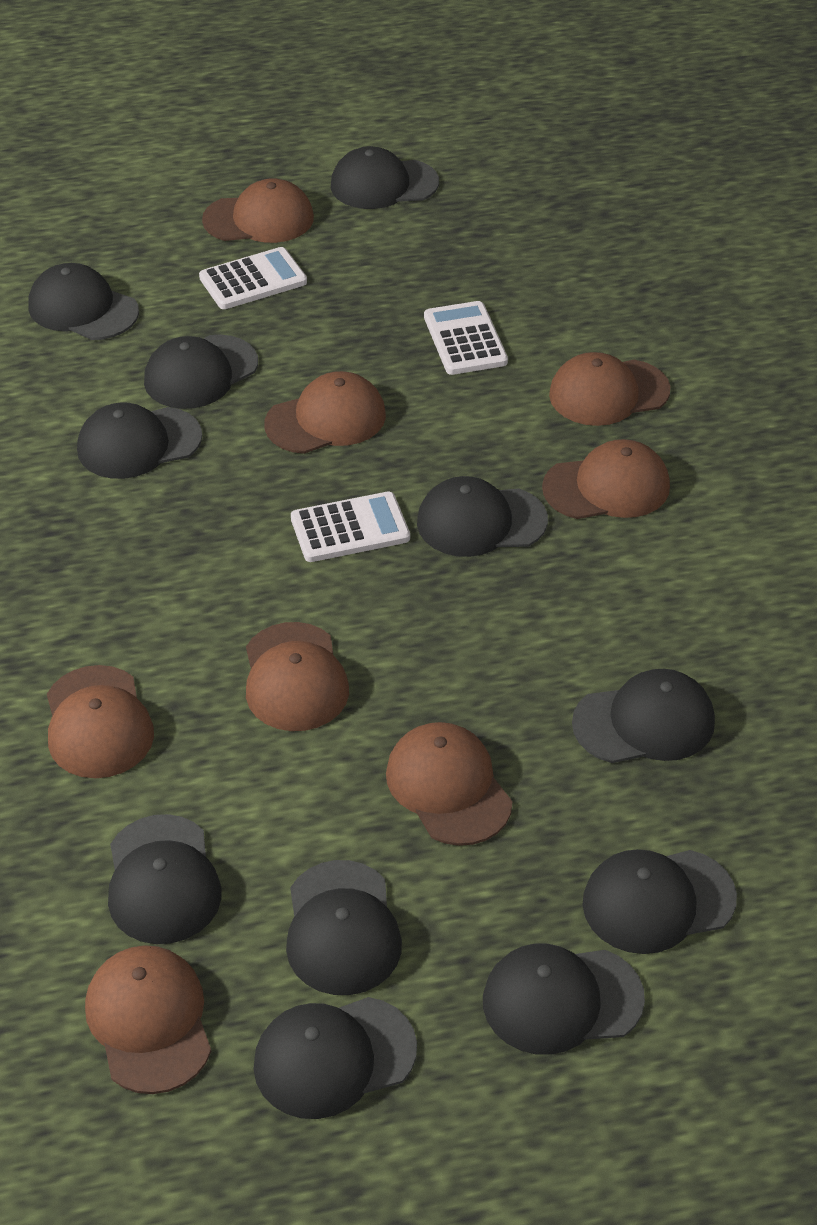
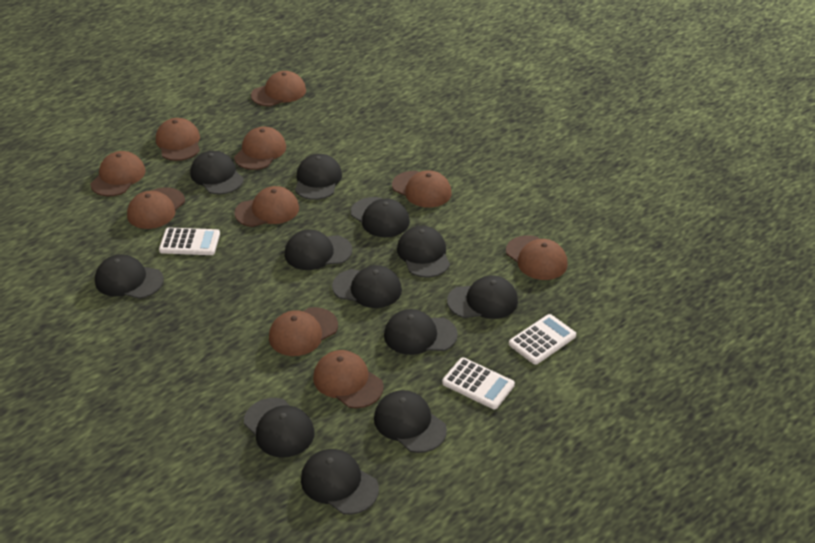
black cap: 11 -> 12
brown cap: 8 -> 10

